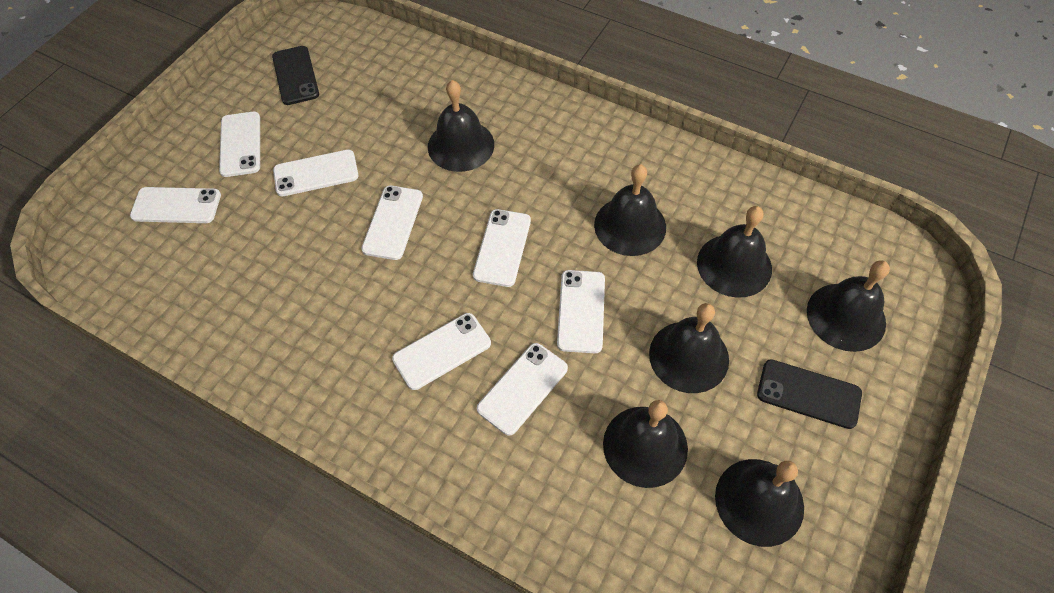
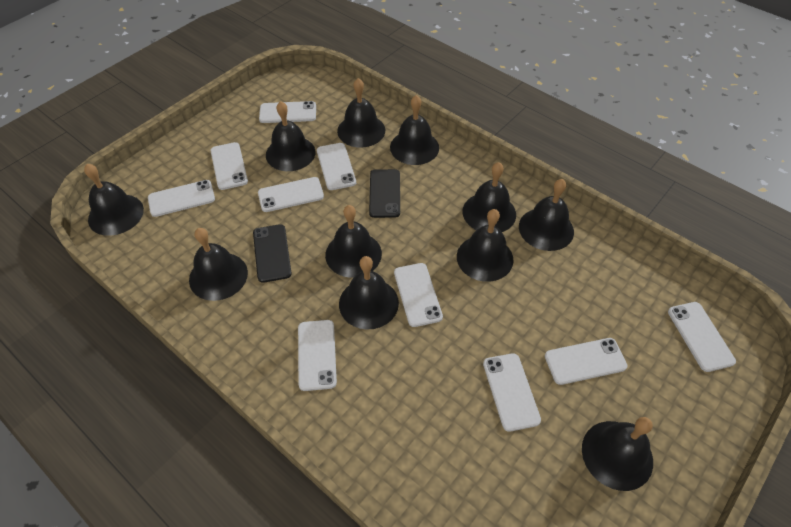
black bell: 7 -> 11
white phone: 8 -> 10

